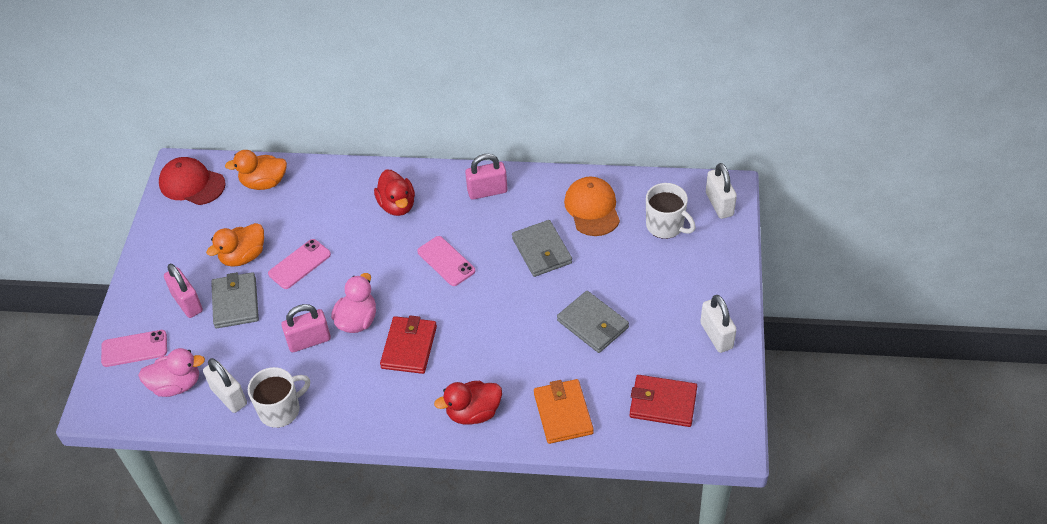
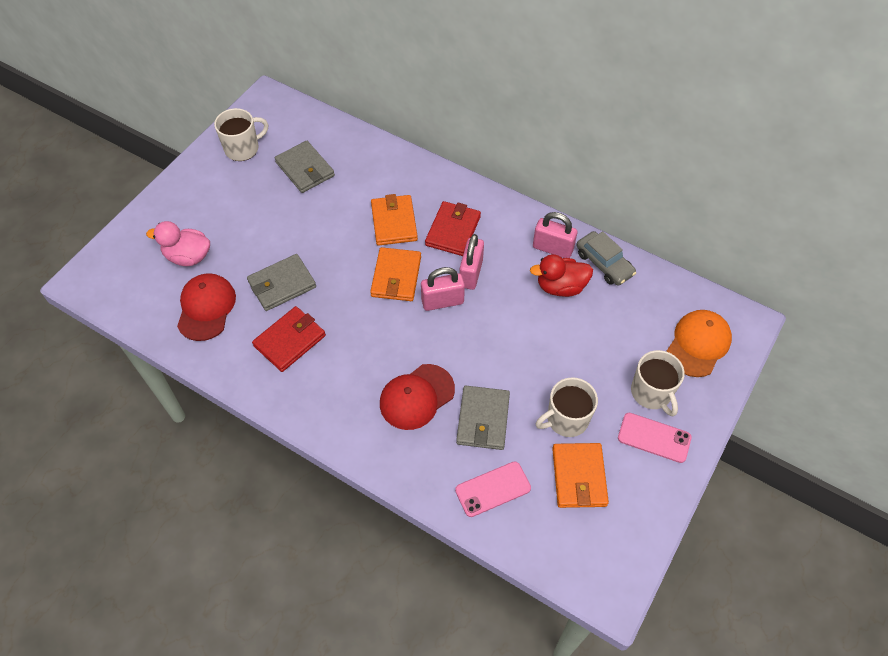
grey car: 0 -> 1
orange duck: 2 -> 0
orange wallet: 1 -> 3
pink duck: 2 -> 1
pink phone: 3 -> 2
red cap: 1 -> 2
red duck: 2 -> 1
white mug: 2 -> 3
white padlock: 3 -> 0

